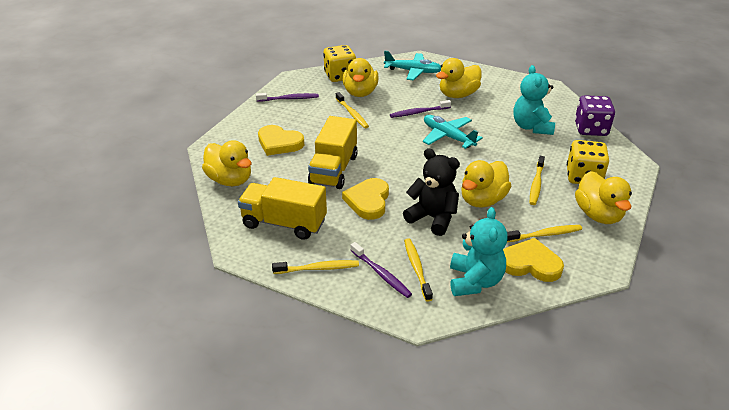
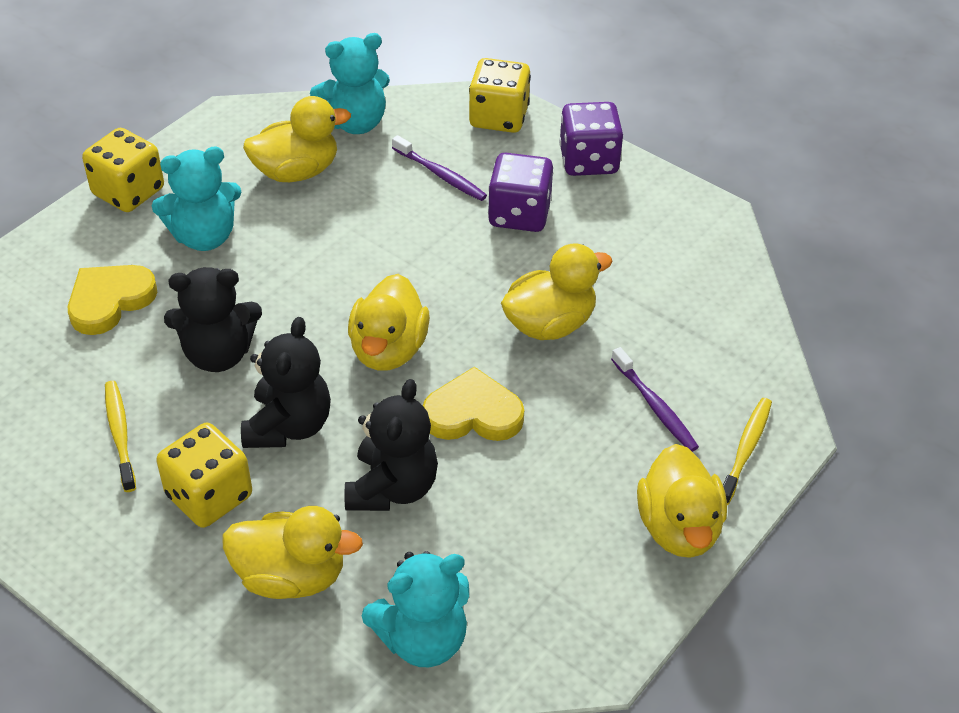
black teddy bear: 1 -> 3
purple dice: 1 -> 2
purple toothbrush: 3 -> 2
turquoise plane: 2 -> 0
turquoise teddy bear: 2 -> 3
yellow dice: 2 -> 3
yellow heart: 3 -> 2
yellow toothbrush: 5 -> 2
yellow truck: 2 -> 0

